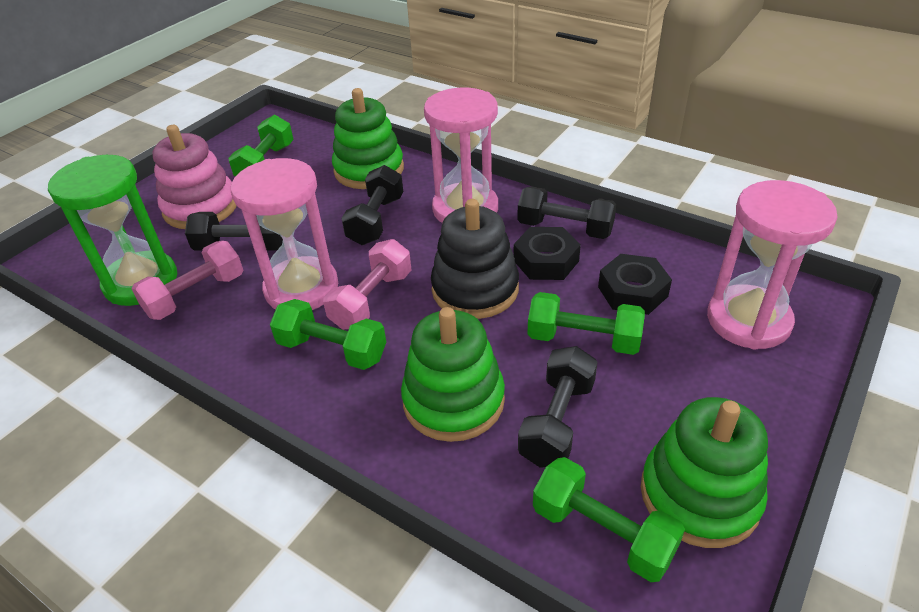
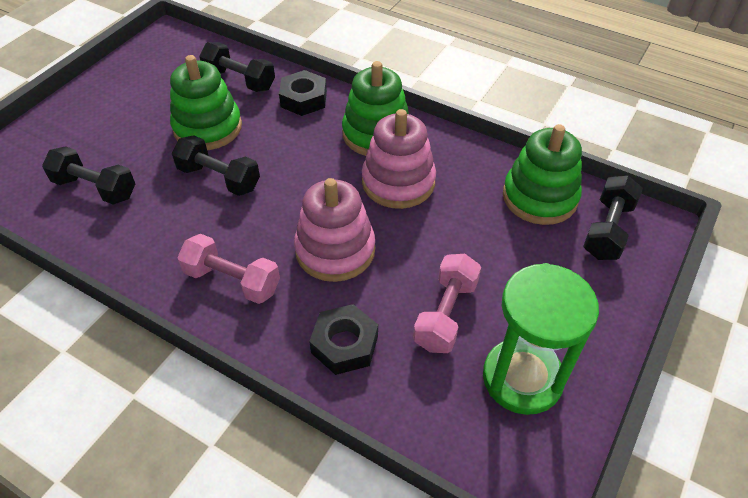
black stacking toy: 1 -> 0
green dumbbell: 4 -> 0
pink hourglass: 3 -> 0
pink stacking toy: 1 -> 2

